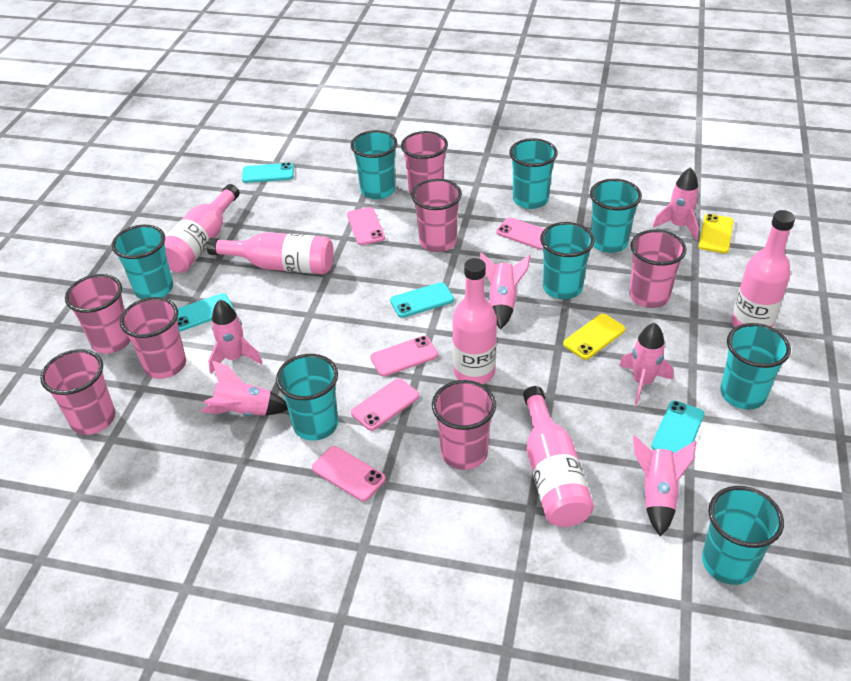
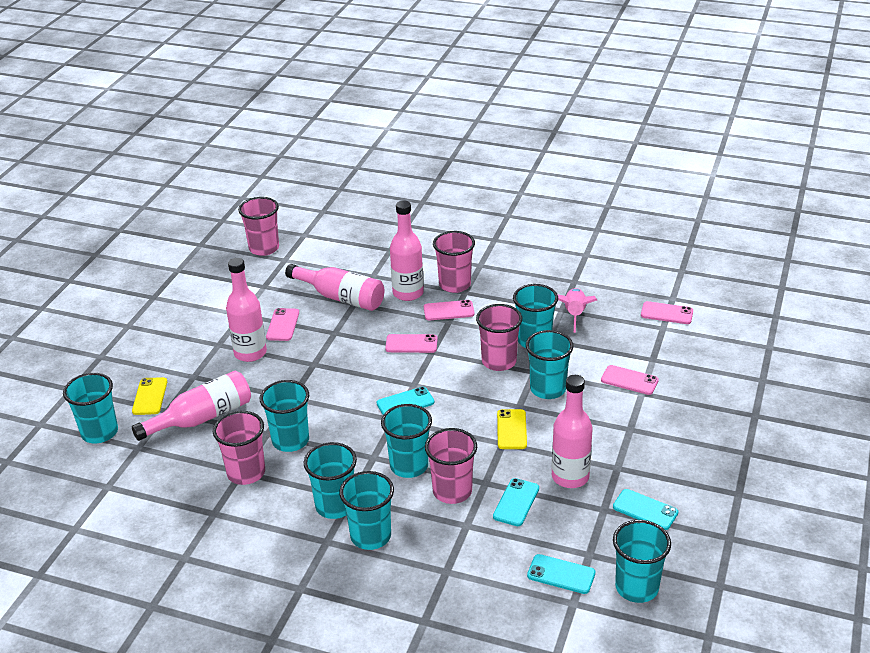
pink cup: 7 -> 5
pink rocket: 6 -> 1

